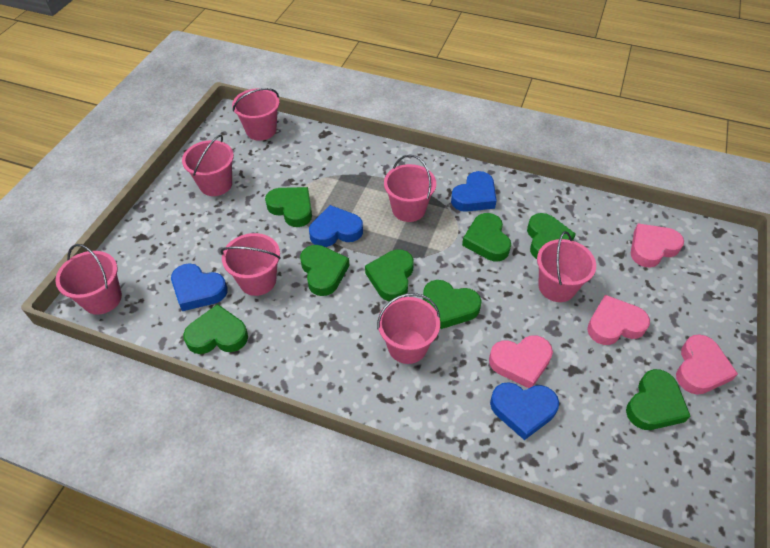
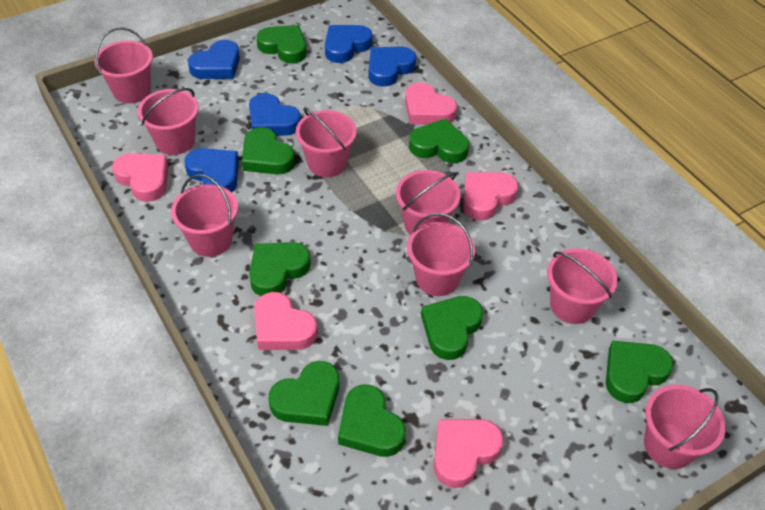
blue heart: 4 -> 5
pink bucket: 7 -> 8
pink heart: 4 -> 5

